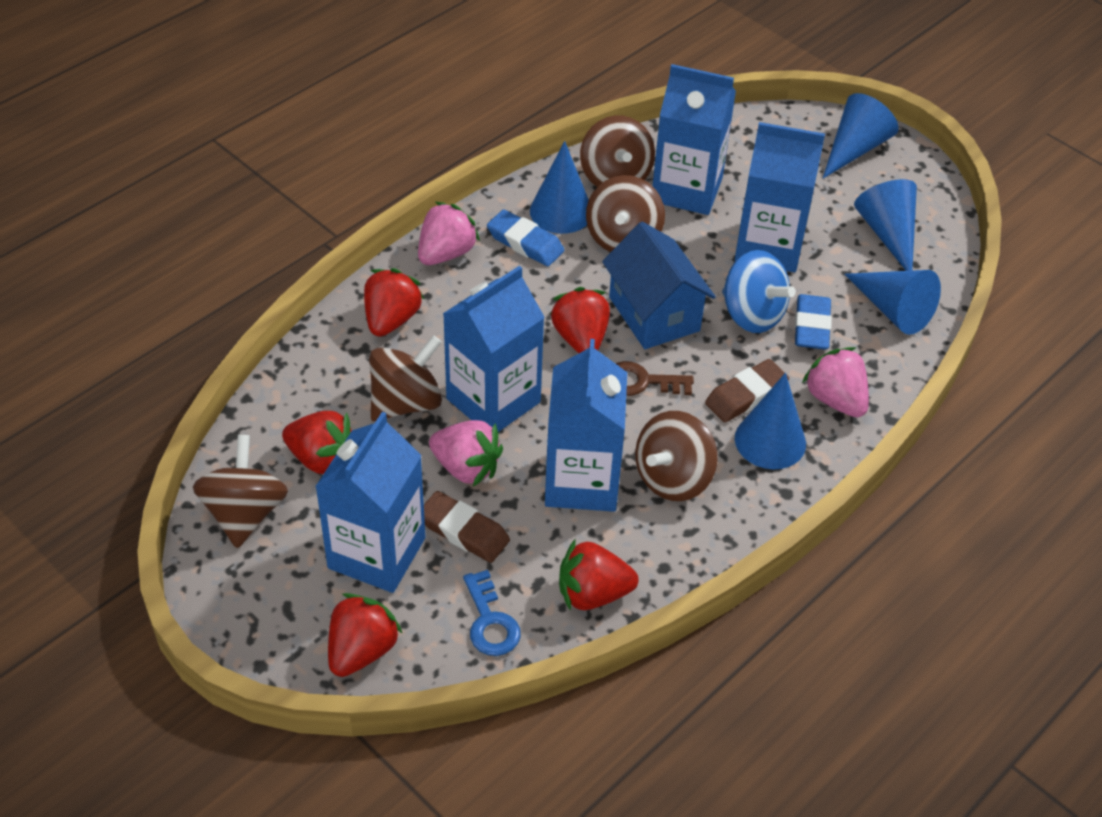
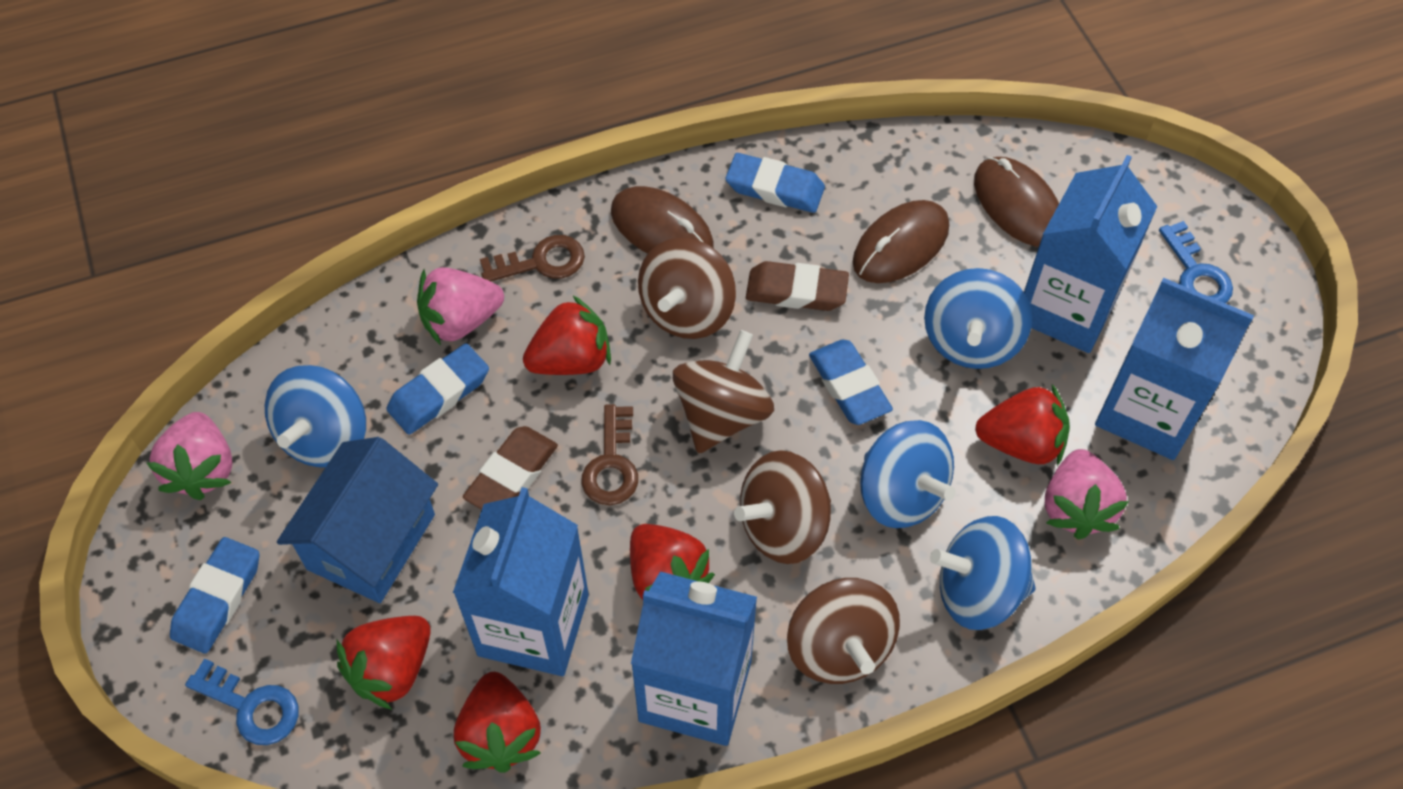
blue carton: 5 -> 4
blue cone: 5 -> 0
blue eraser: 2 -> 4
blue key: 1 -> 2
blue spinning top: 1 -> 4
brown key: 1 -> 2
brown mouse: 0 -> 3
brown spinning top: 5 -> 4

